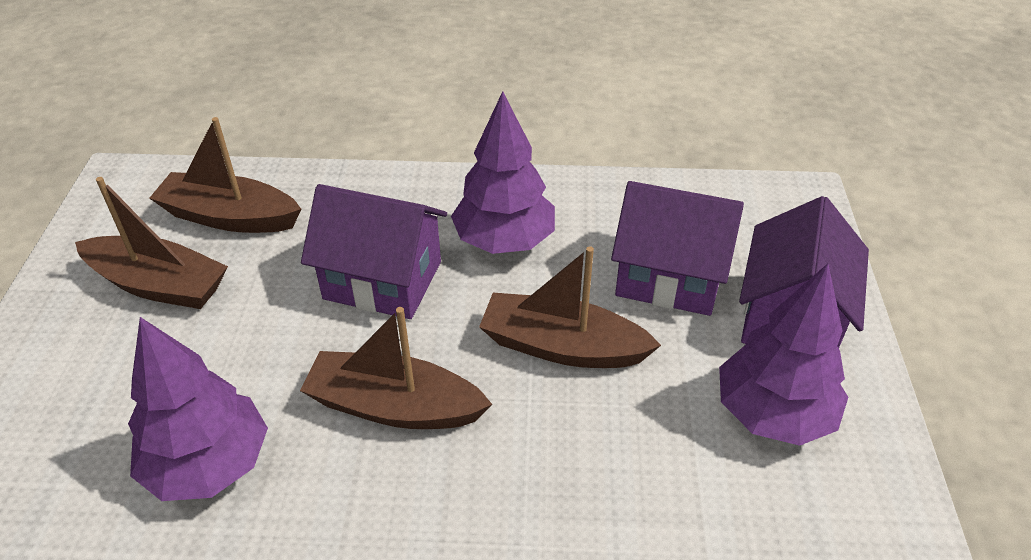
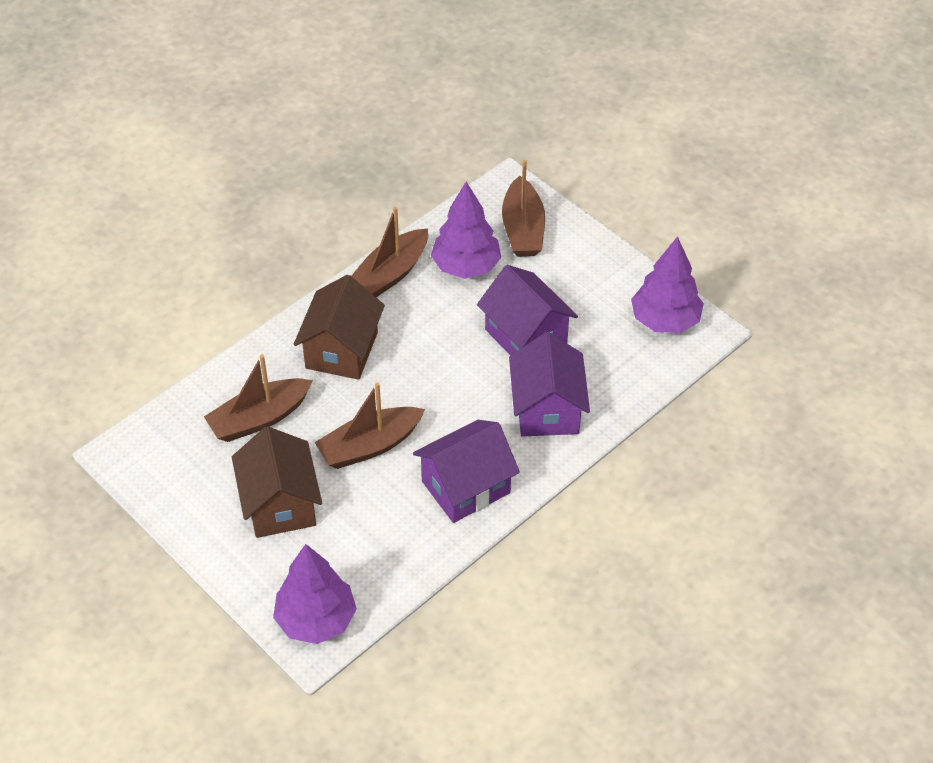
brown house: 0 -> 2

